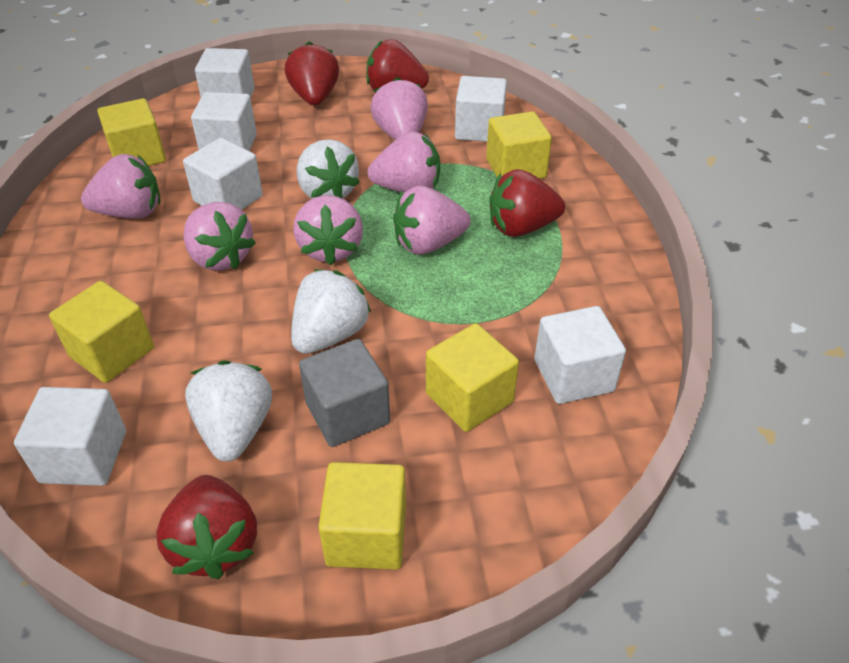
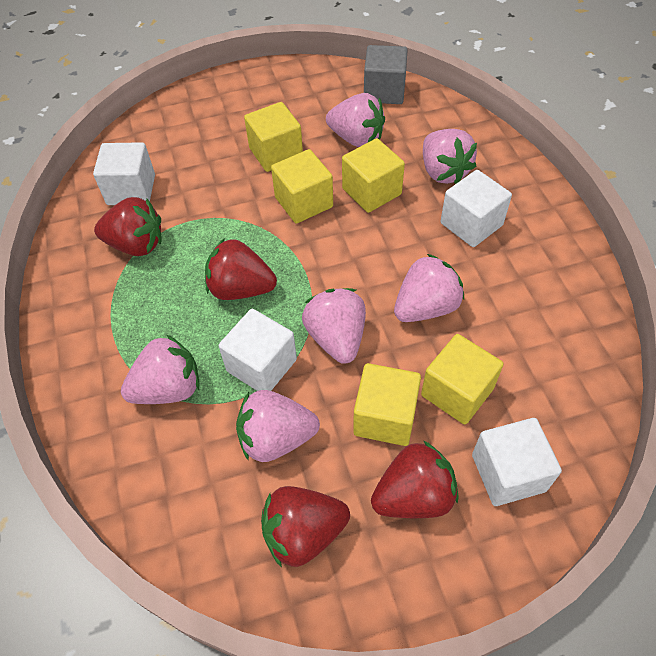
white cube: 6 -> 4
white strawberry: 3 -> 0

